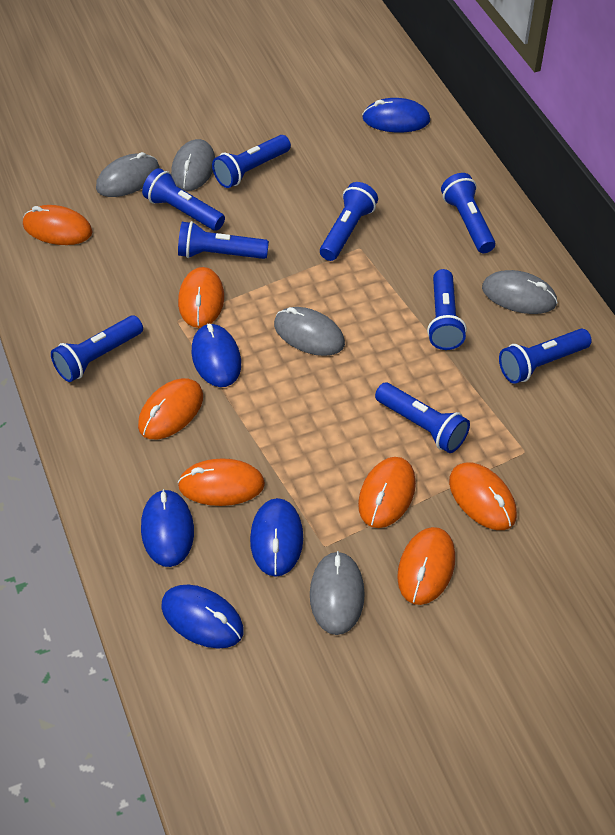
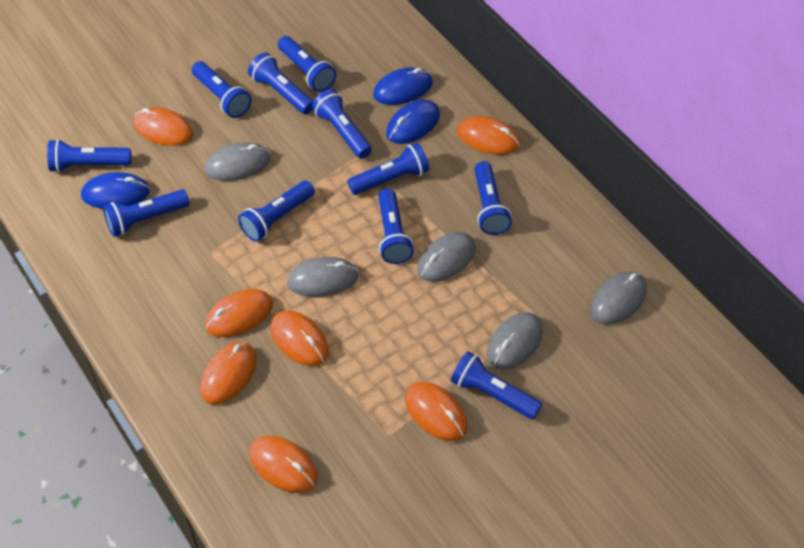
blue flashlight: 9 -> 11
blue mouse: 5 -> 3

